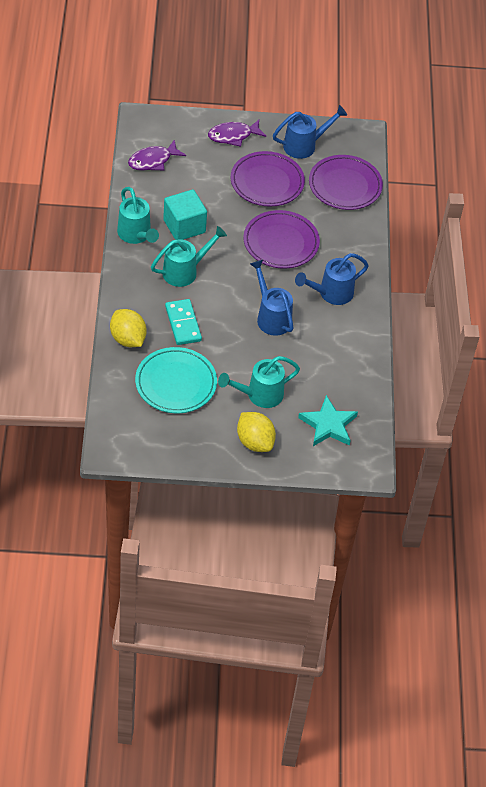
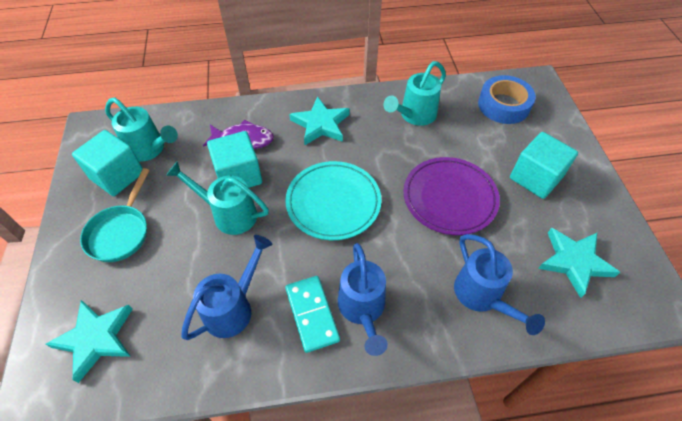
blue tape: 0 -> 1
purple fish: 2 -> 1
purple plate: 3 -> 1
turquoise cube: 1 -> 3
turquoise pan: 0 -> 1
turquoise star: 1 -> 3
yellow lemon: 2 -> 0

